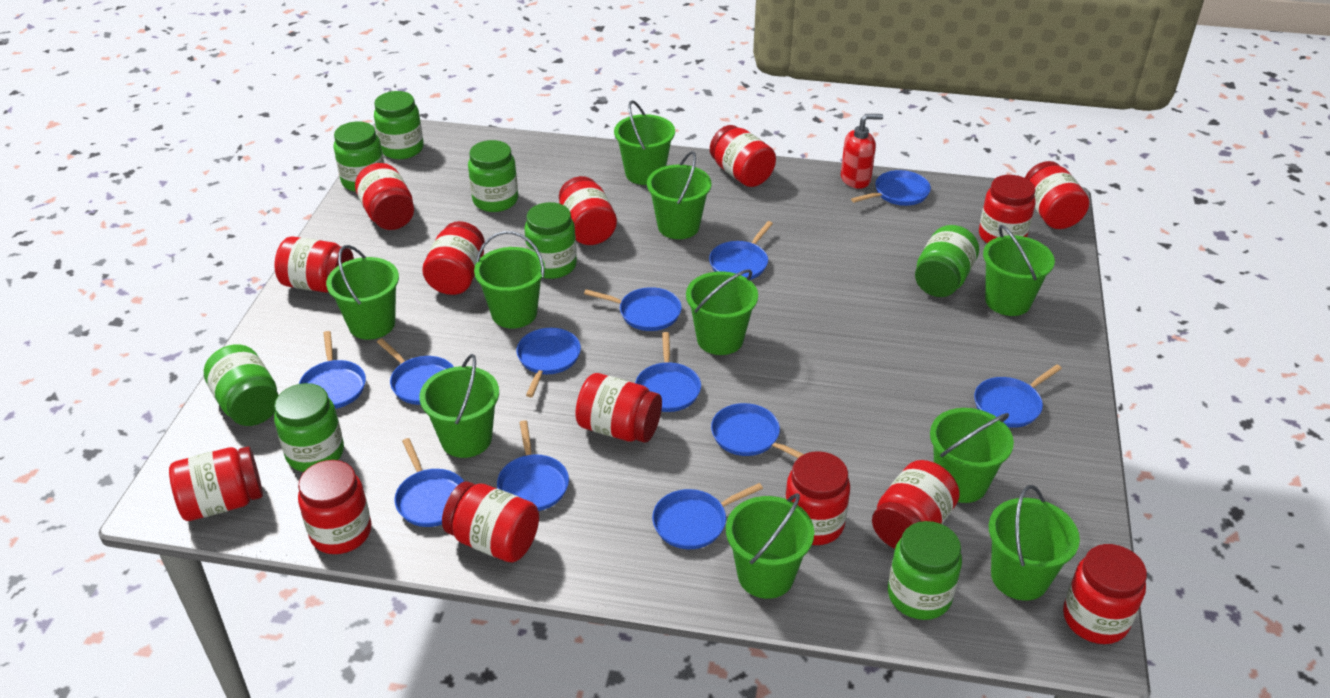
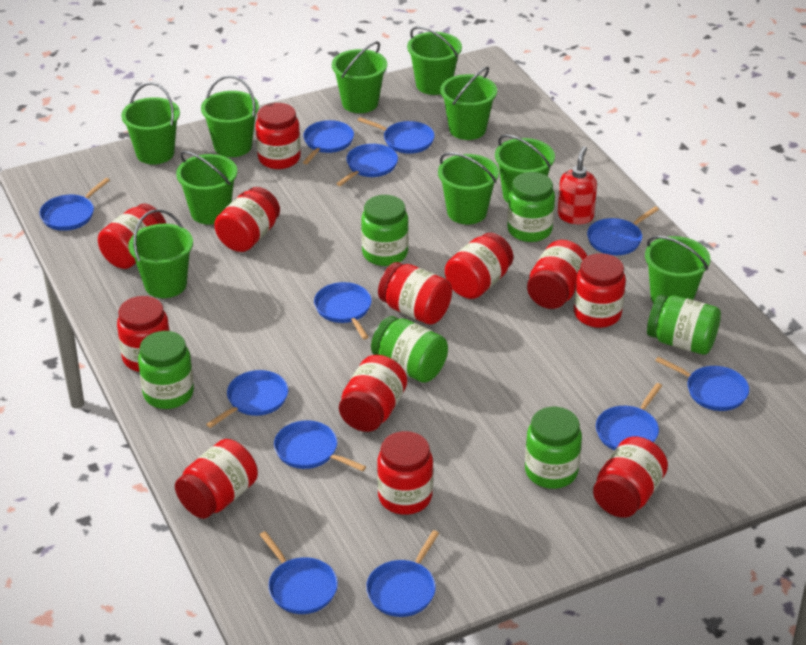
green jar: 8 -> 6
red jar: 14 -> 12

